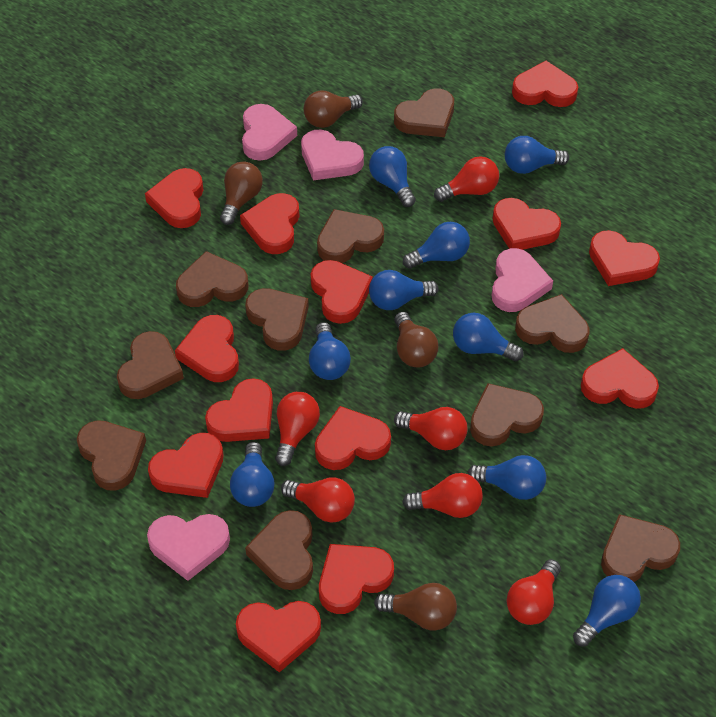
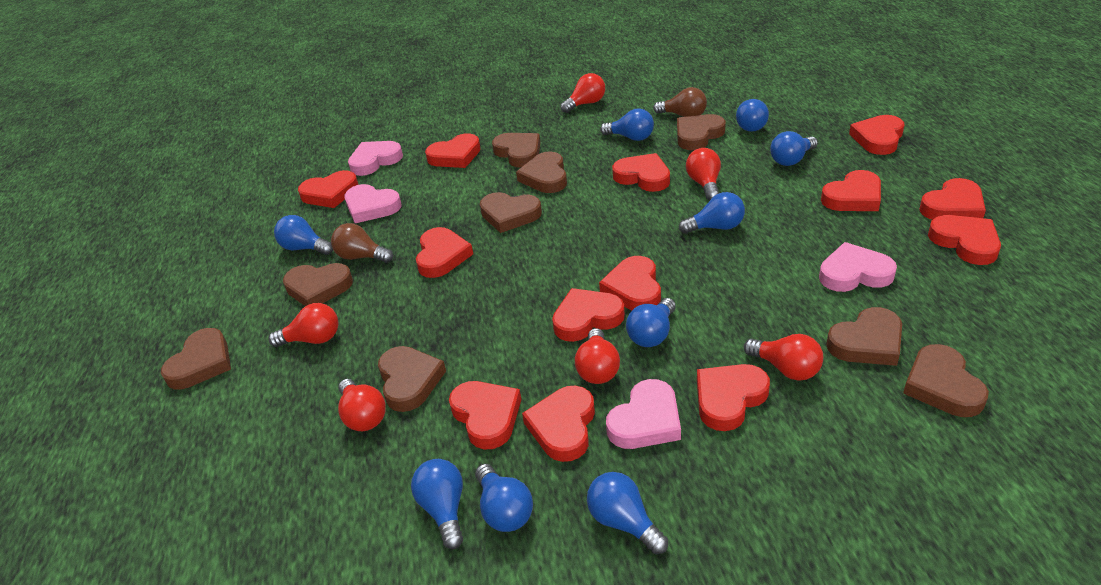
brown heart: 10 -> 9
brown light bulb: 4 -> 2

